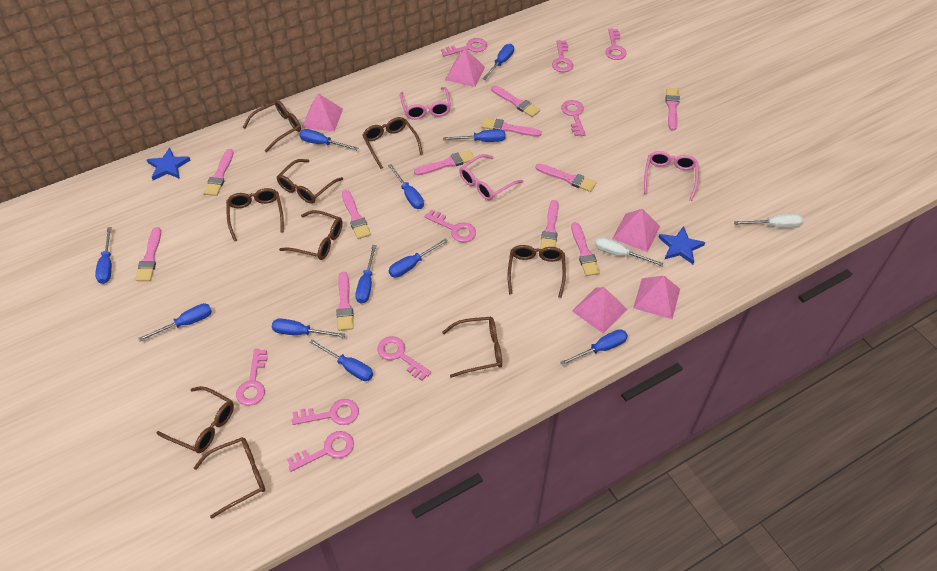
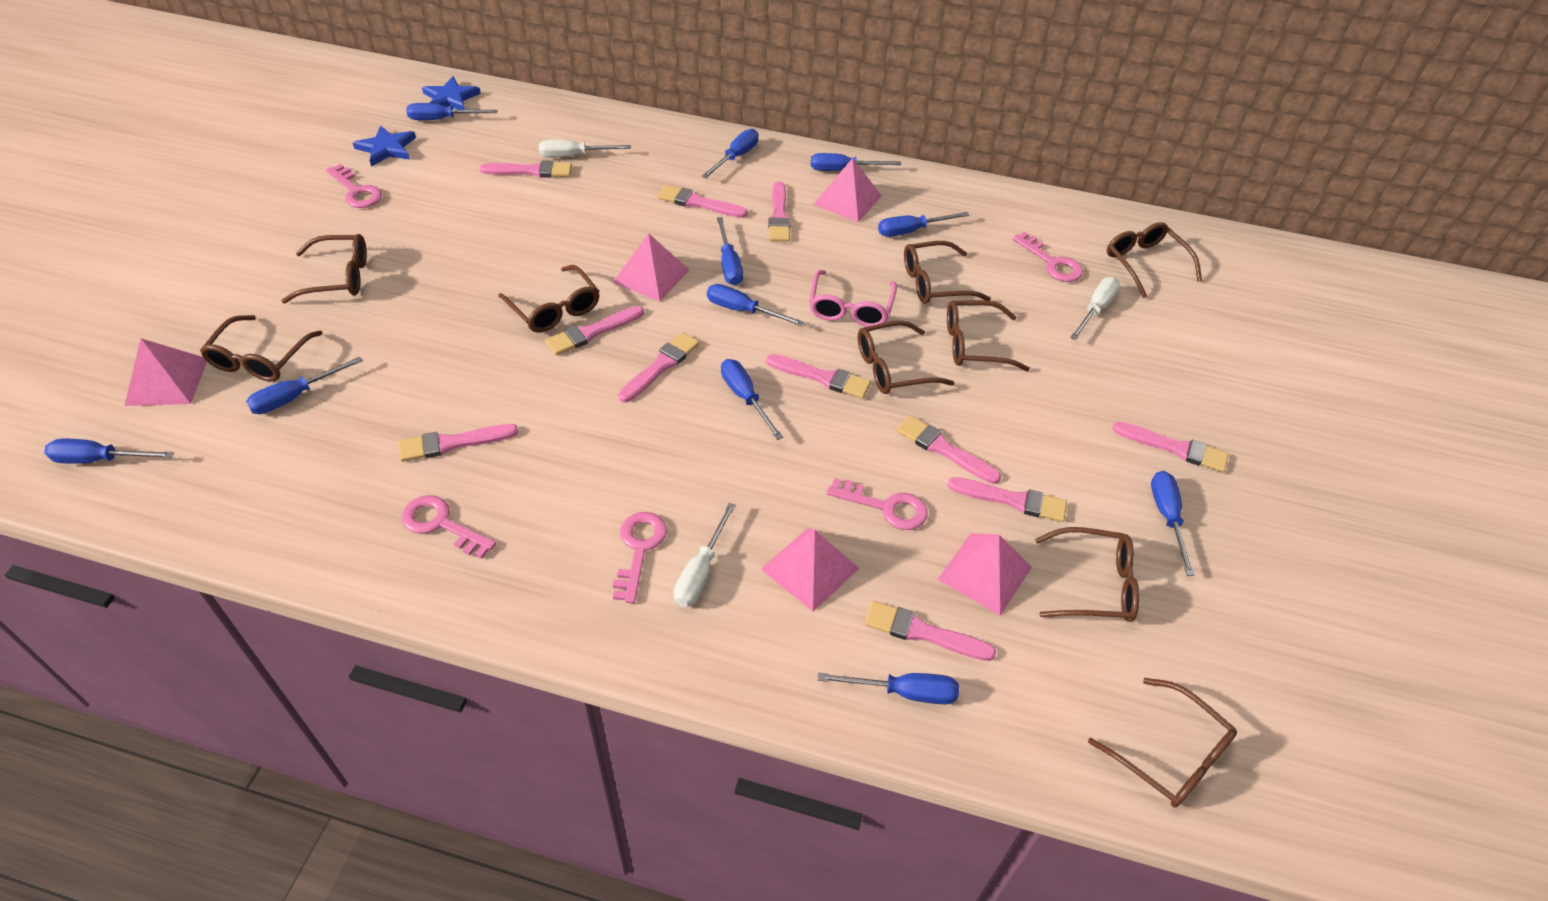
pink glasses: 3 -> 1
pink key: 9 -> 5
white screwdriver: 2 -> 3

